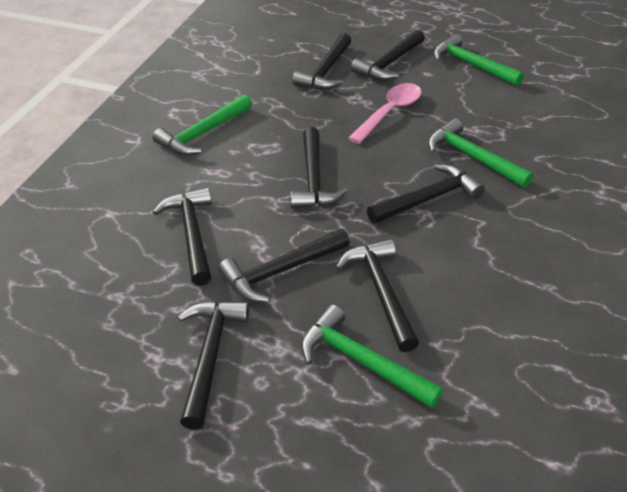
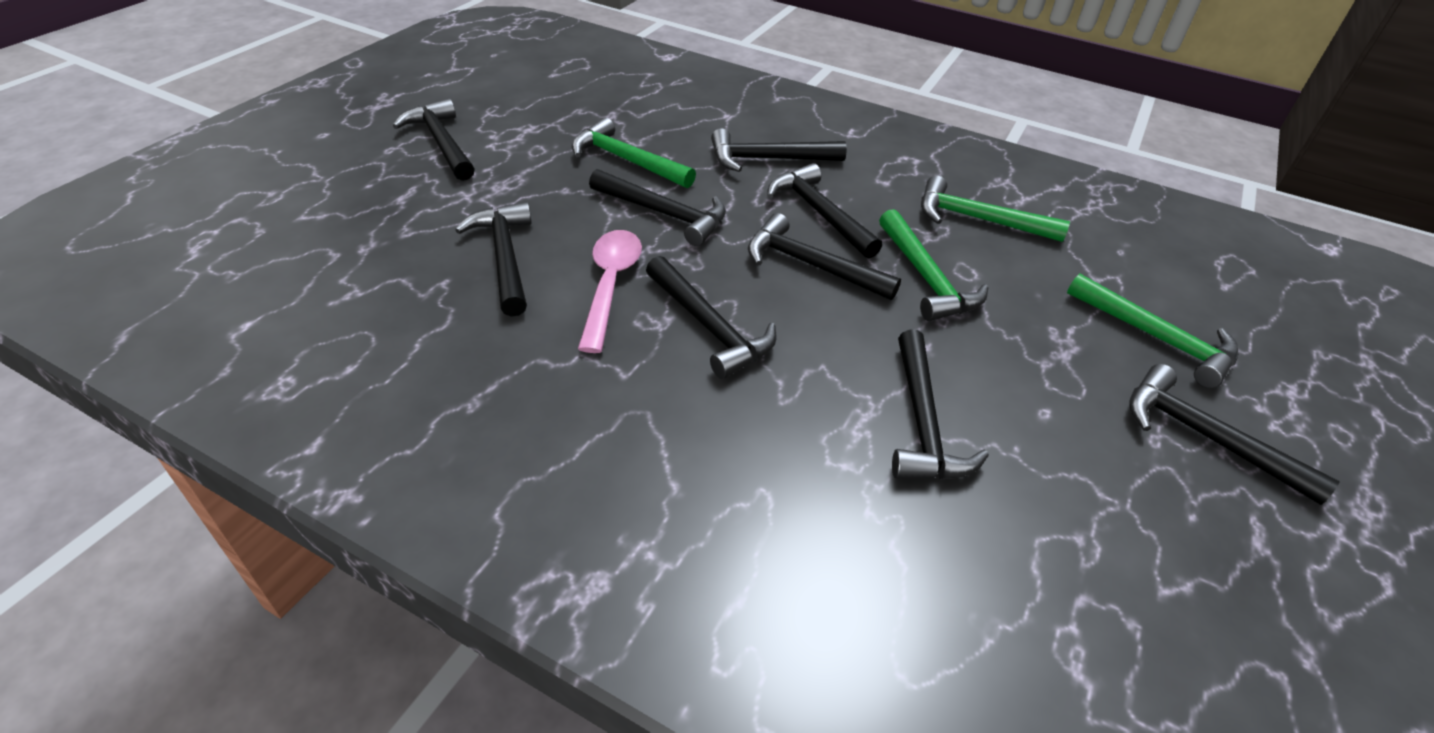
black hammer: 8 -> 9

